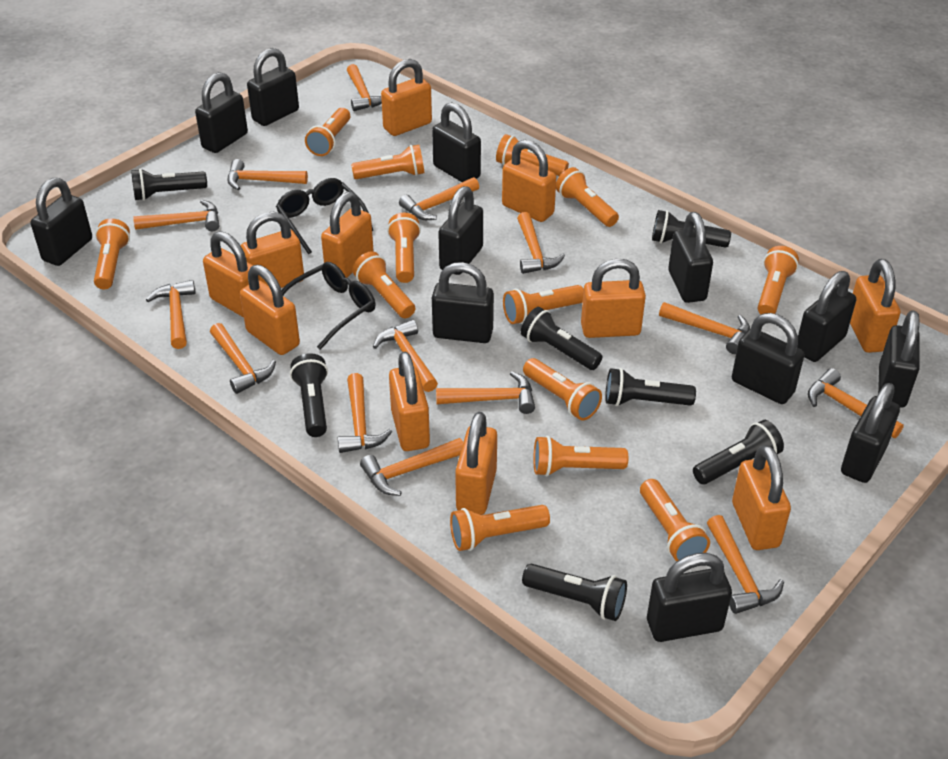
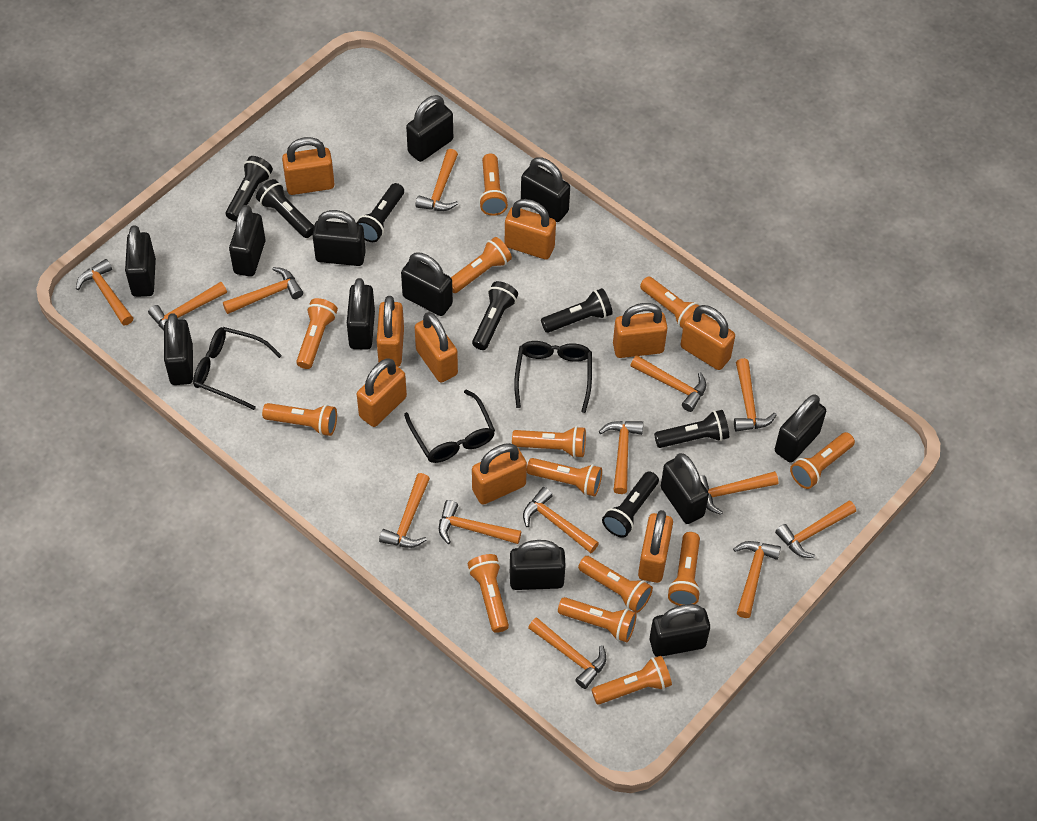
black glasses: 2 -> 3
orange padlock: 11 -> 9

